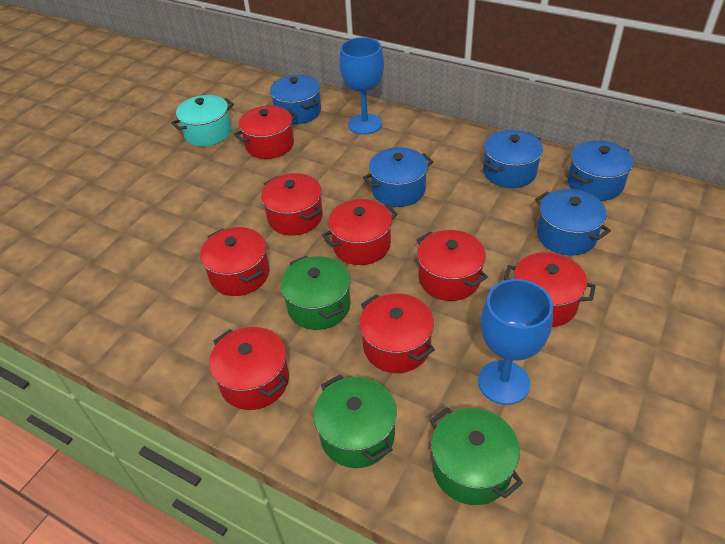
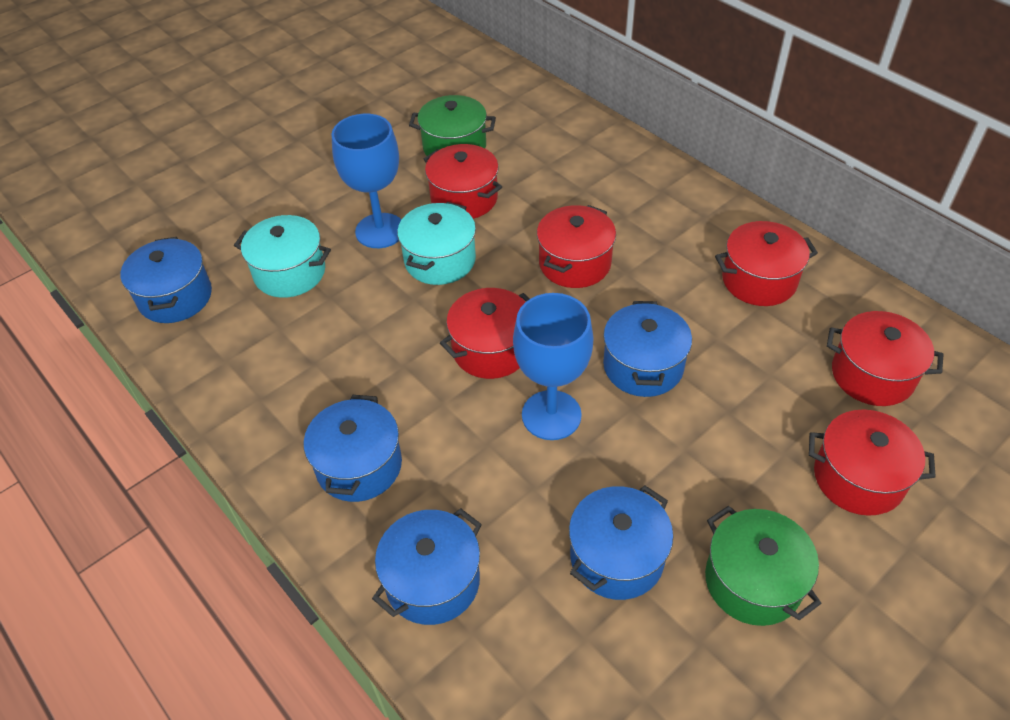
green pot: 3 -> 2
red pot: 8 -> 6
turquoise pot: 1 -> 2

